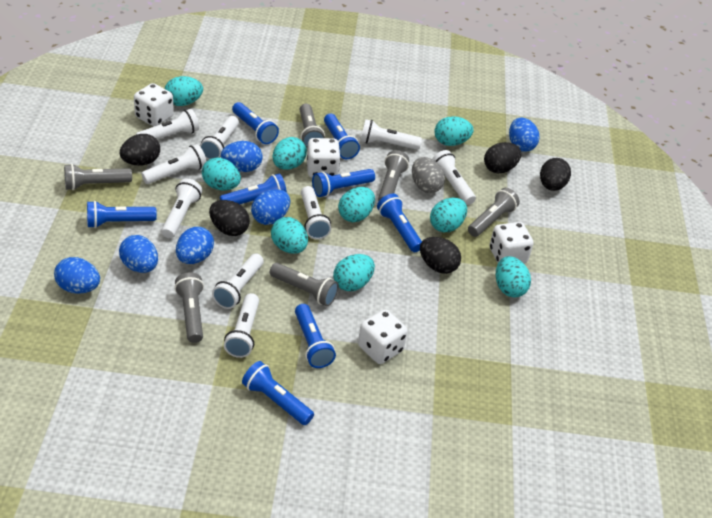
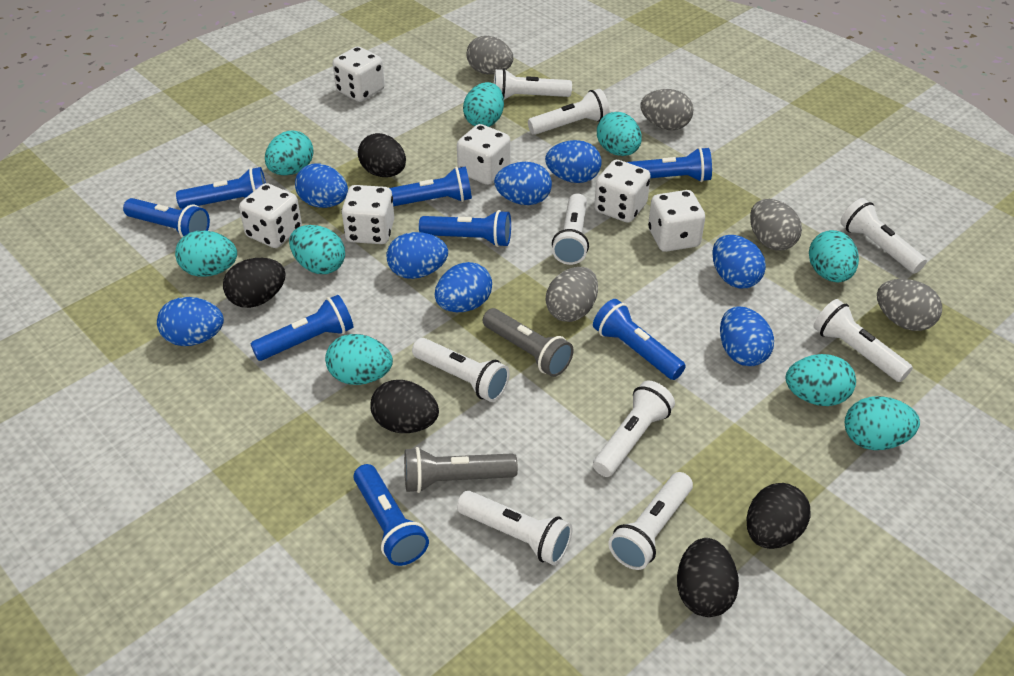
blue egg: 6 -> 8
grey egg: 1 -> 5
grey flashlight: 6 -> 2
white dice: 4 -> 6

